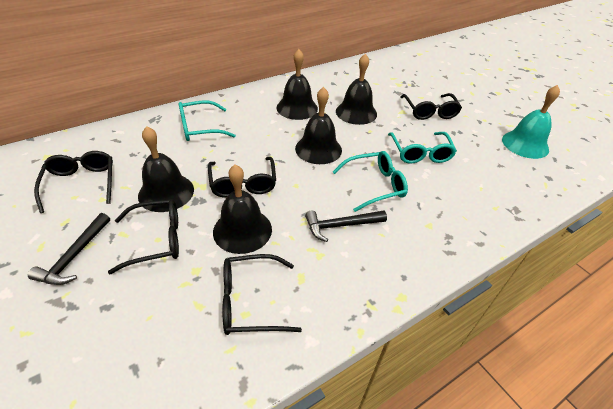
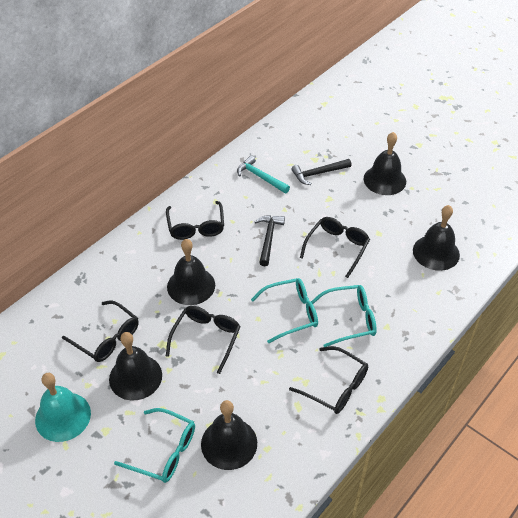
turquoise hammer: 0 -> 1

